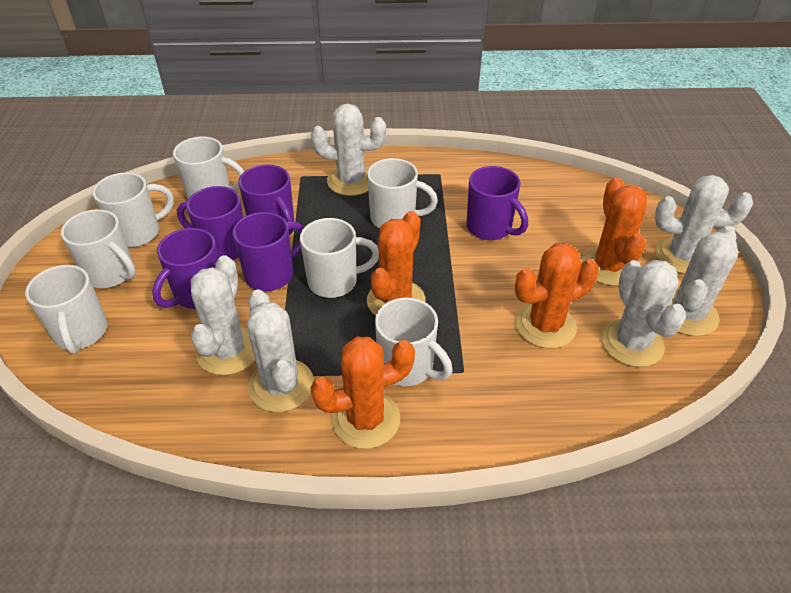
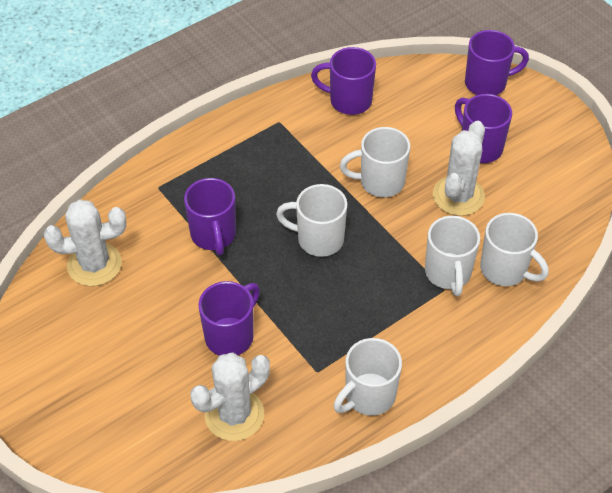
orange cactus: 4 -> 0
white cactus: 6 -> 3
white mug: 7 -> 5

